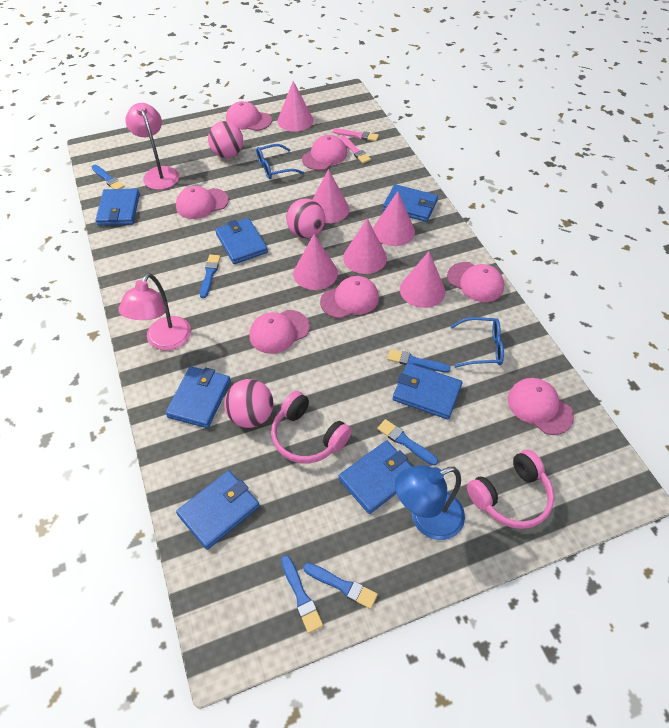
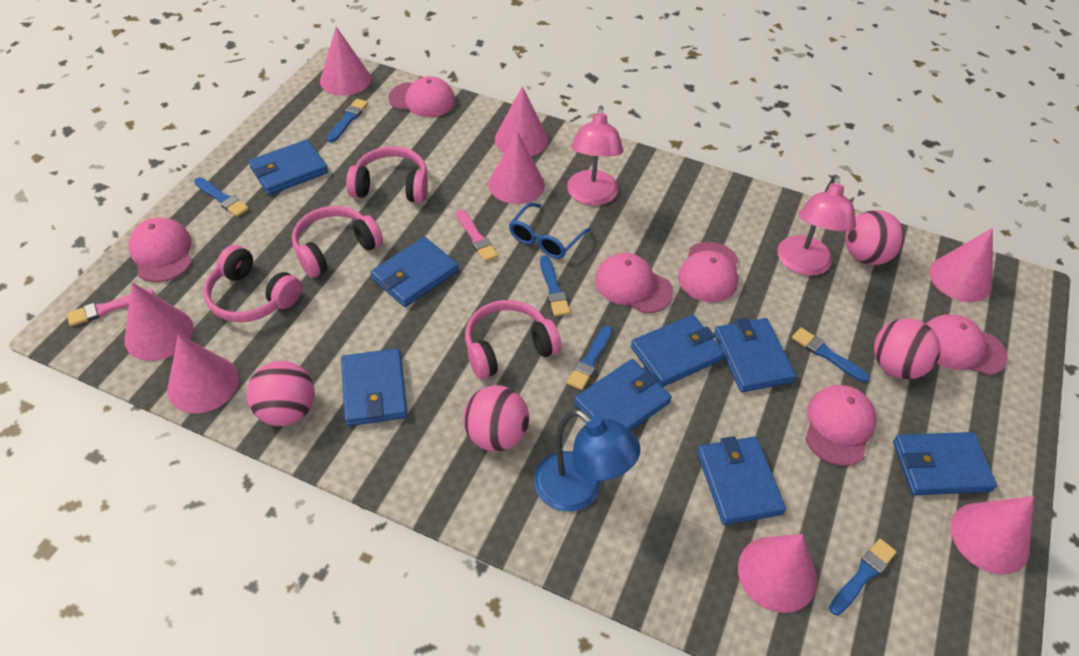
blue glasses: 2 -> 1
blue wallet: 7 -> 8
pink ball: 3 -> 4
pink cap: 7 -> 6
pink cone: 6 -> 8
pink headphones: 2 -> 4

